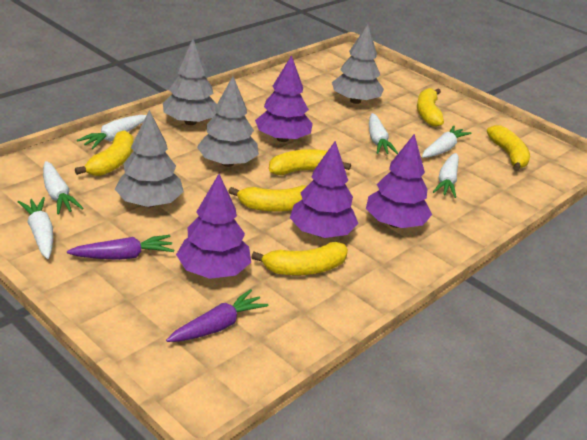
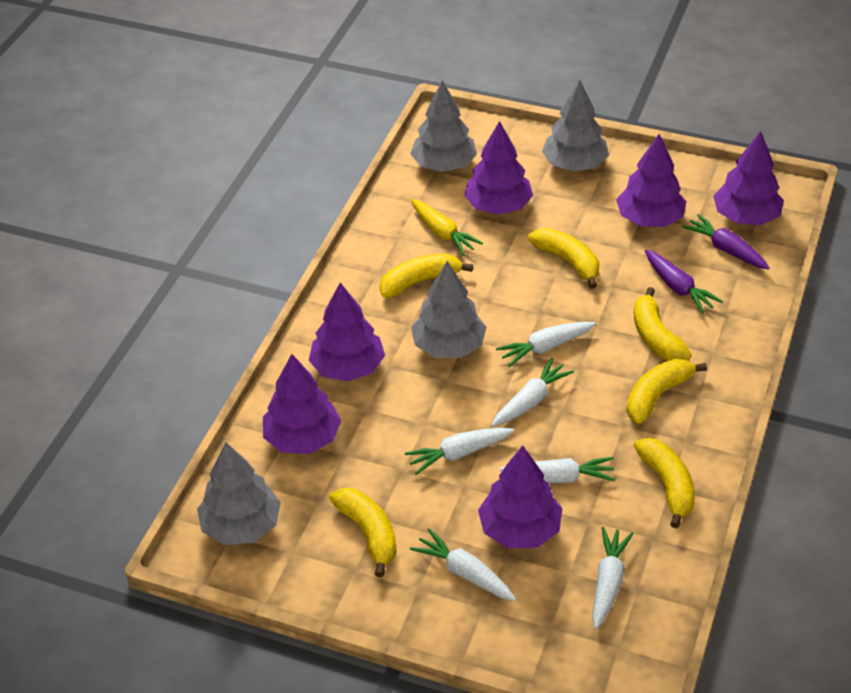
purple tree: 4 -> 6
yellow carrot: 0 -> 1

